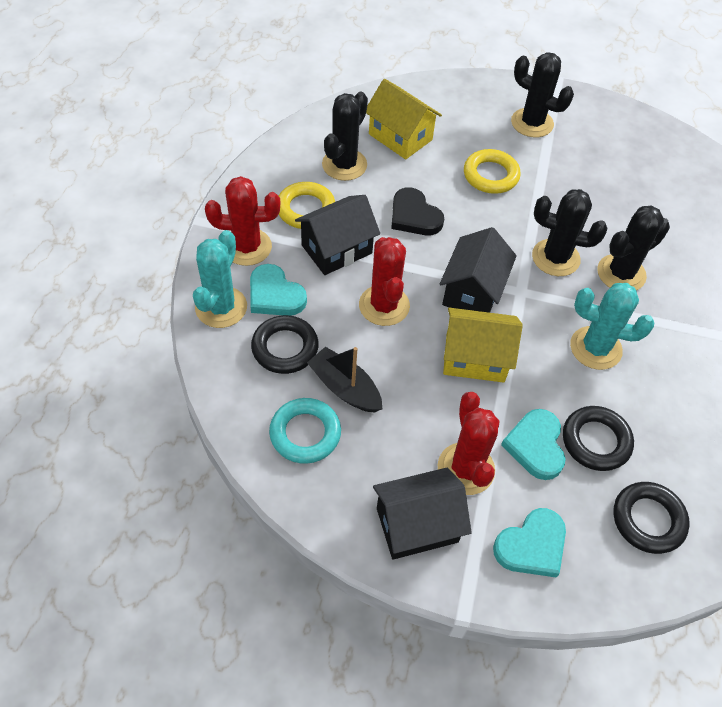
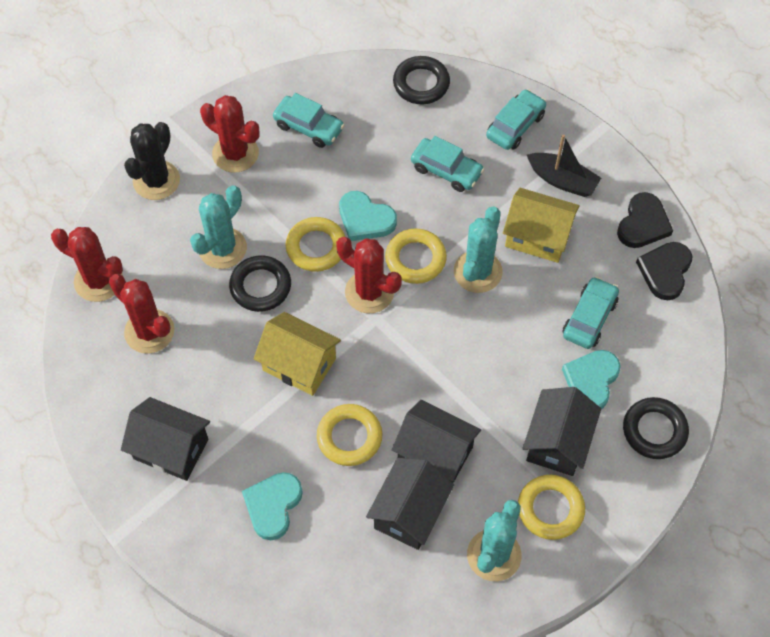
black cactus: 4 -> 1
black heart: 1 -> 2
black house: 3 -> 4
red cactus: 3 -> 4
turquoise cactus: 2 -> 3
turquoise car: 0 -> 4
turquoise ring: 1 -> 0
yellow ring: 2 -> 4

